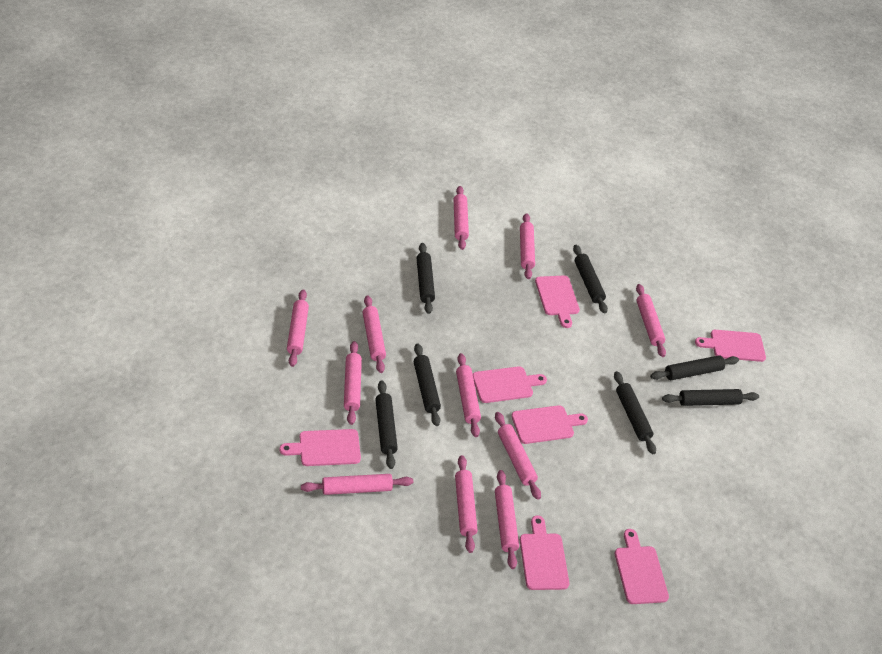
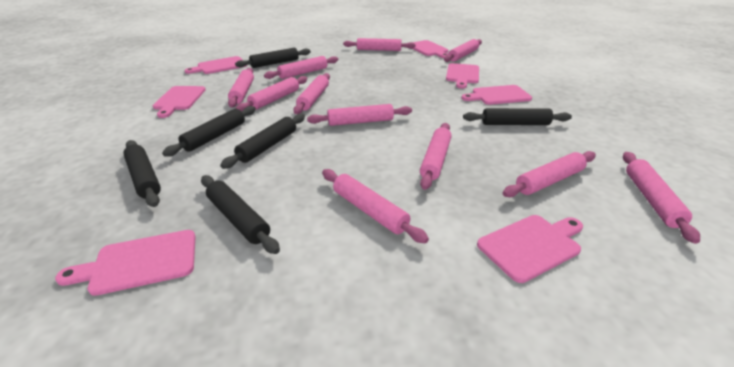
black rolling pin: 7 -> 6

